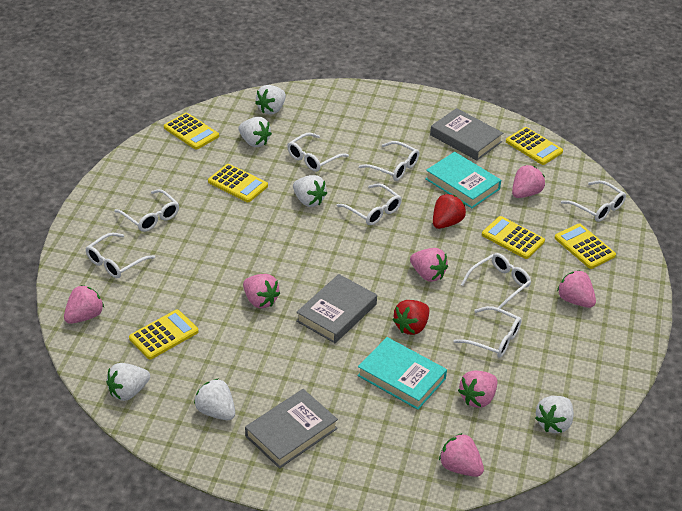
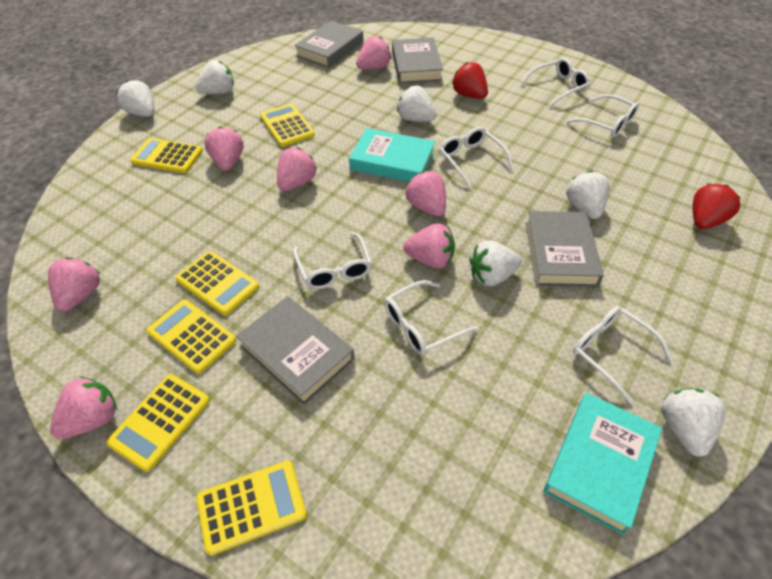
grey book: 3 -> 4
white glasses: 8 -> 6

